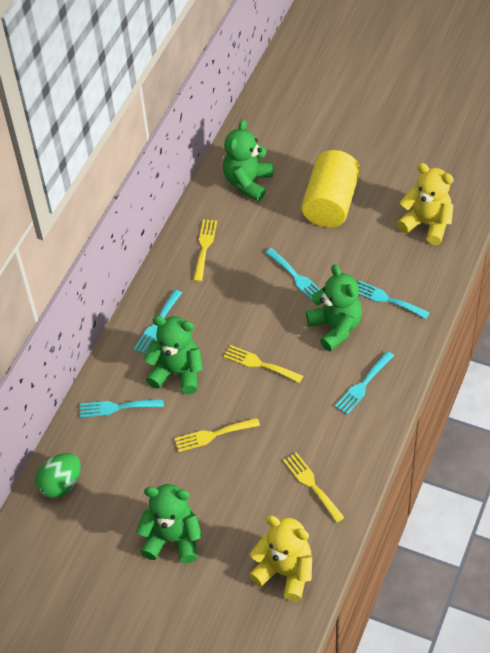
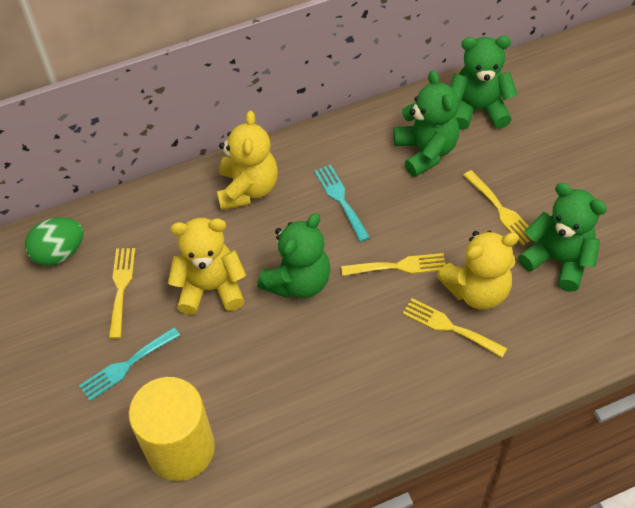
turquoise fork: 5 -> 2
yellow teddy bear: 2 -> 3

